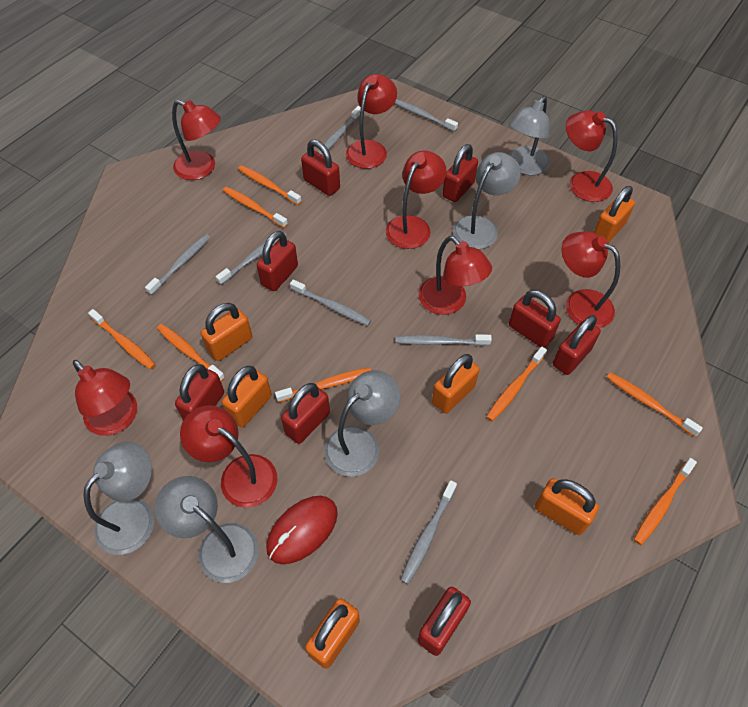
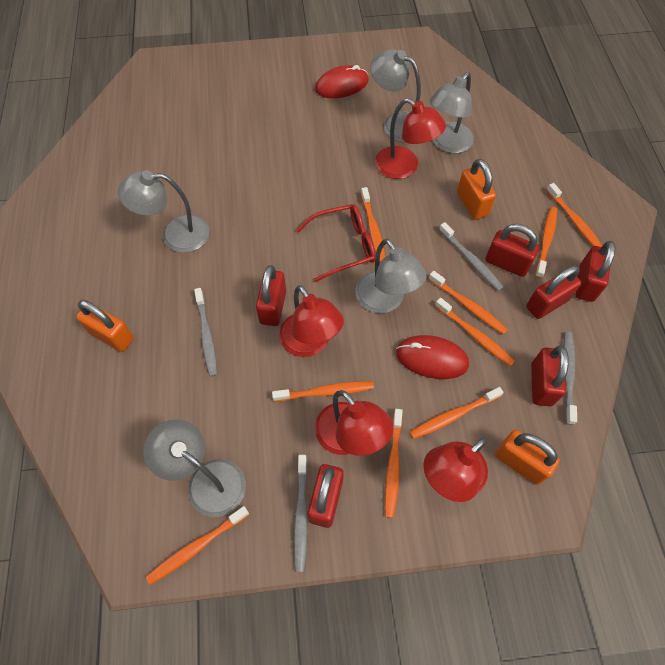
grey toothbrush: 7 -> 4
orange padlock: 6 -> 3
orange toothbrush: 8 -> 9
red glasses: 0 -> 1
red lamp: 8 -> 4
red mouse: 1 -> 2
red padlock: 8 -> 6

